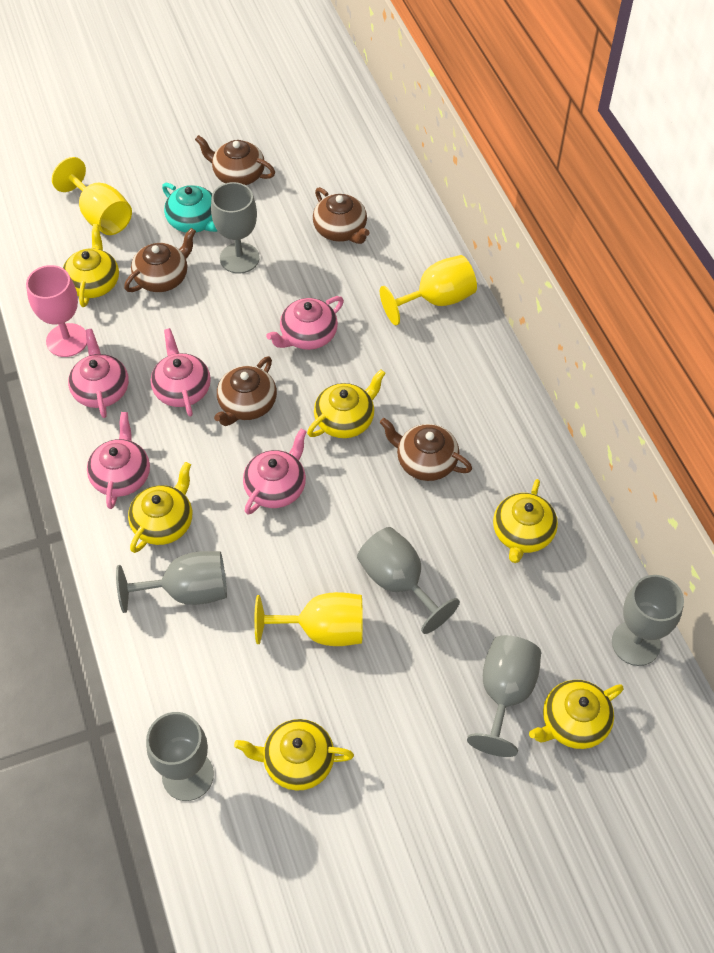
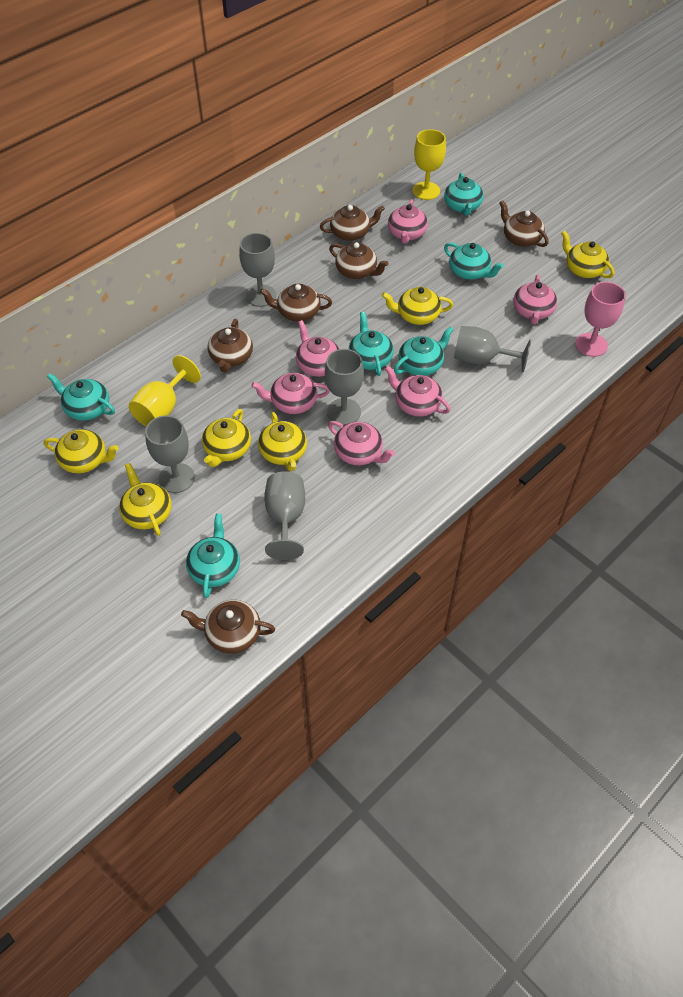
brown teapot: 5 -> 6
grey goblet: 6 -> 5
pink teapot: 5 -> 6
turquoise teapot: 1 -> 6
yellow goblet: 3 -> 2

